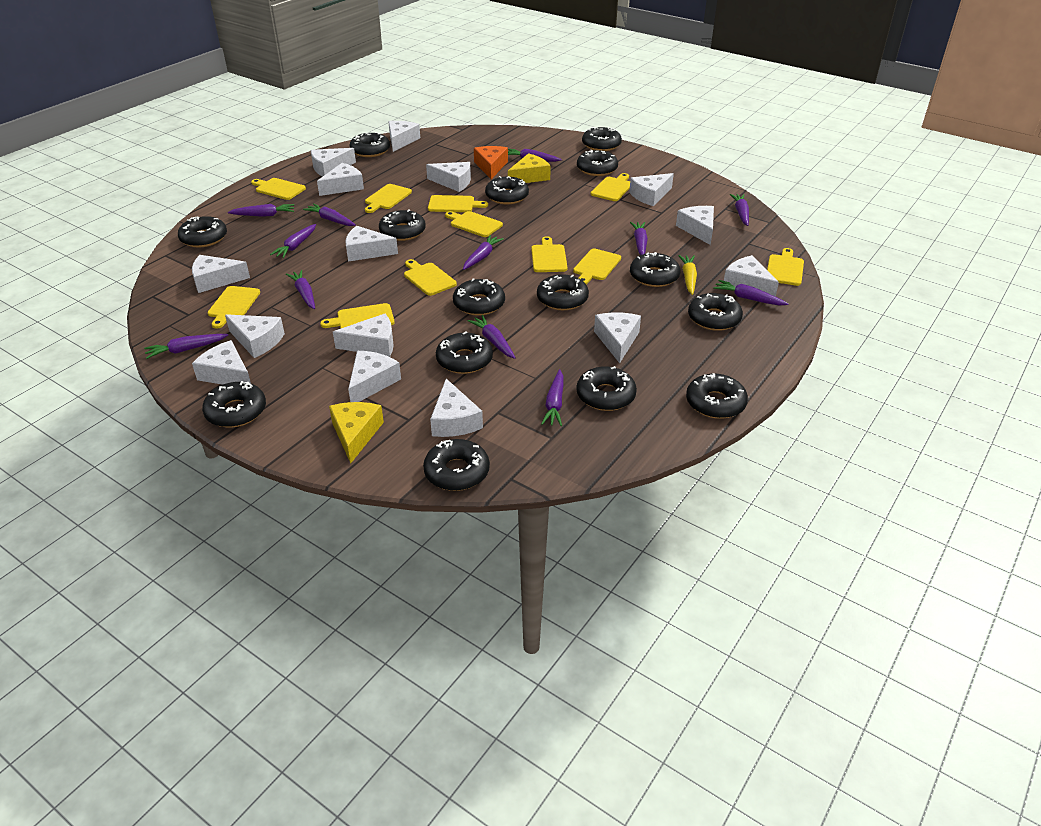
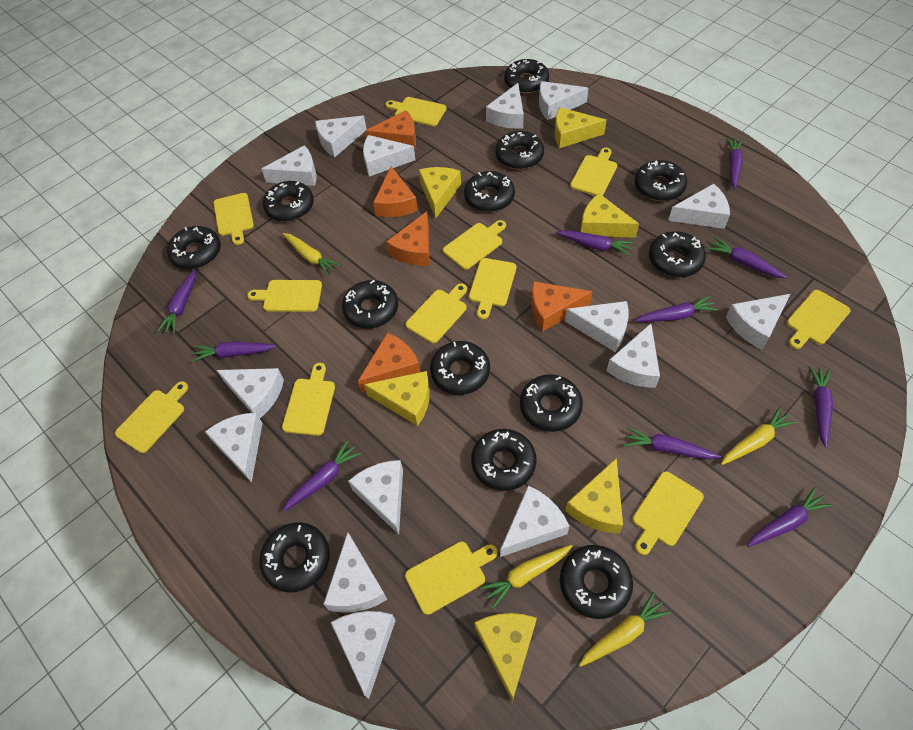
black donut: 15 -> 13
orange cheese: 1 -> 5
purple carrot: 12 -> 10
yellow carrot: 1 -> 4
yellow cheese: 2 -> 6
yellow cutting board: 11 -> 12

